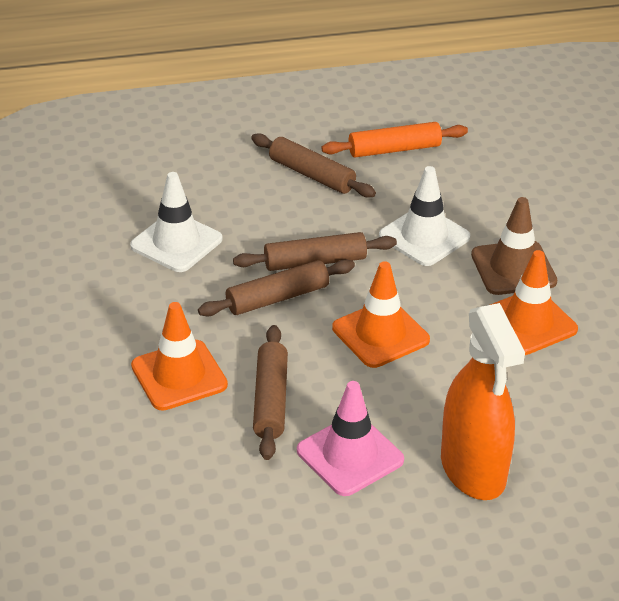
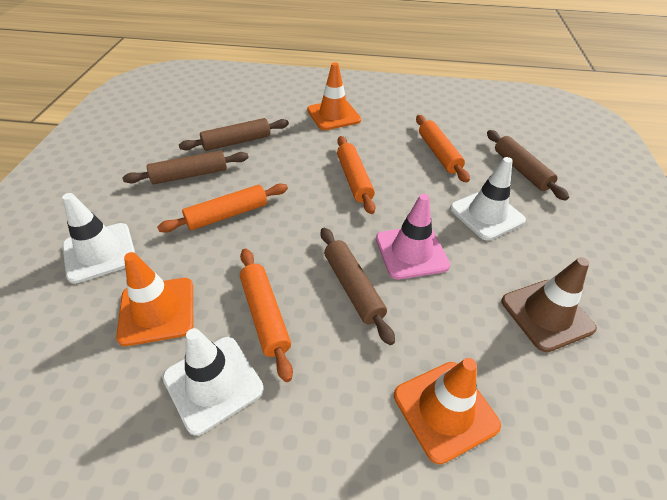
orange rolling pin: 1 -> 4
orange spray bottle: 1 -> 0
white traffic cone: 2 -> 3

